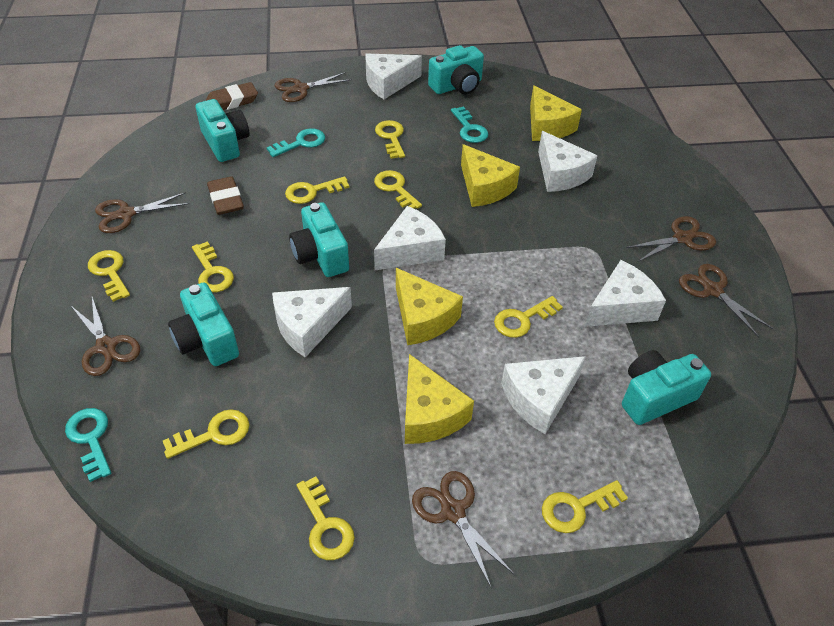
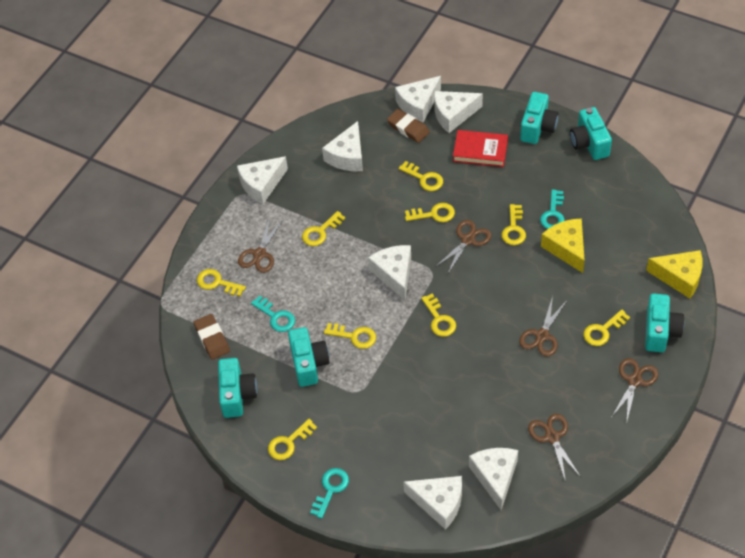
brown scissors: 6 -> 5
red book: 0 -> 1
white cheese: 6 -> 7
yellow cheese: 4 -> 2

